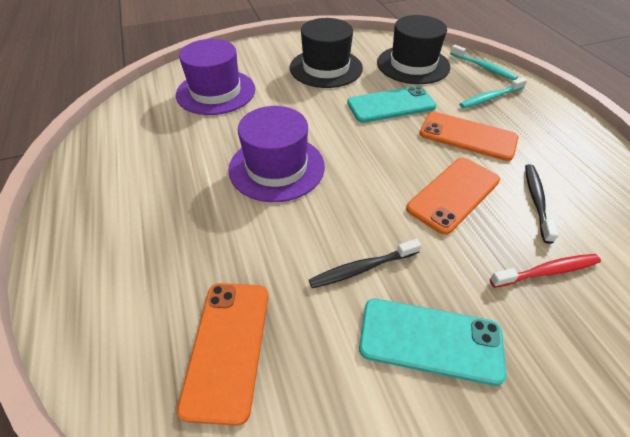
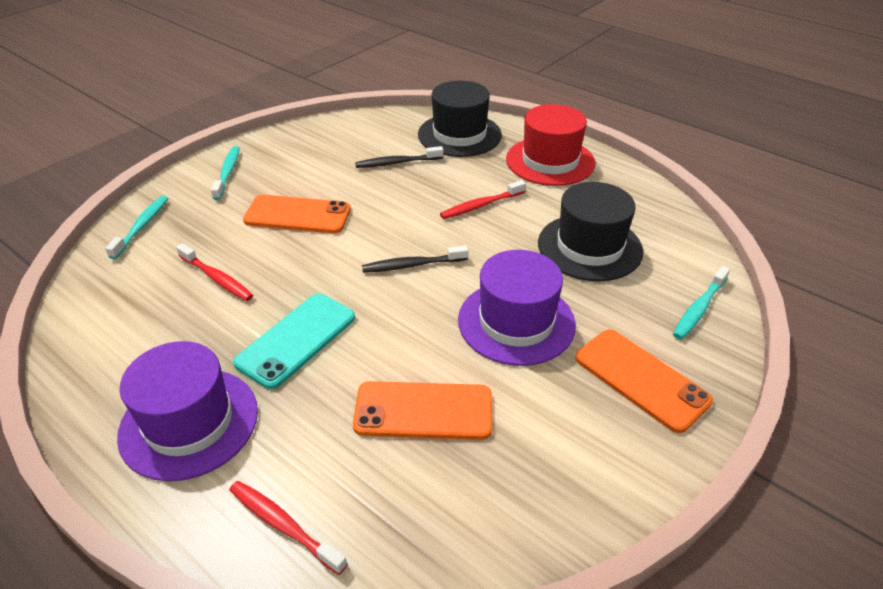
red hat: 0 -> 1
red toothbrush: 1 -> 3
turquoise phone: 2 -> 1
turquoise toothbrush: 2 -> 3

